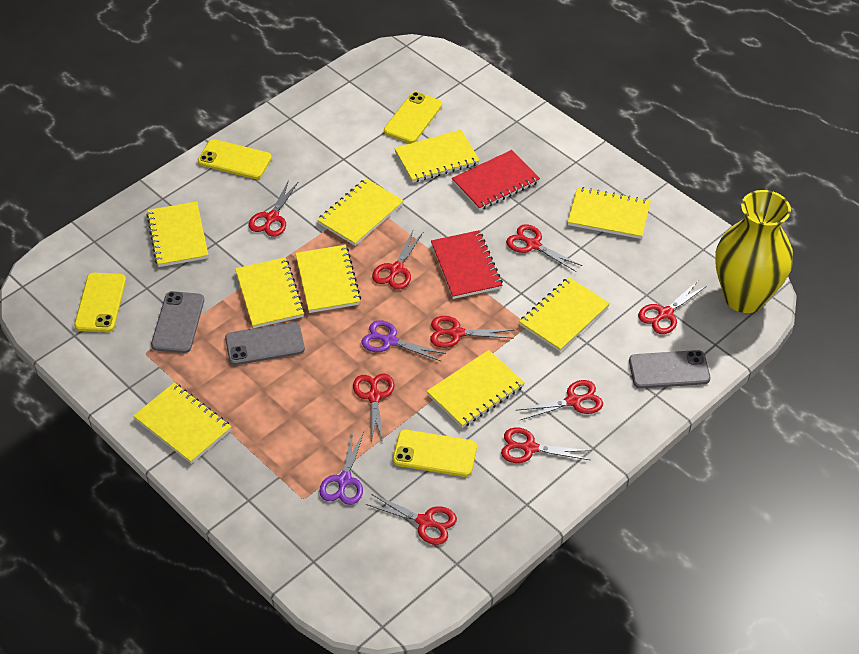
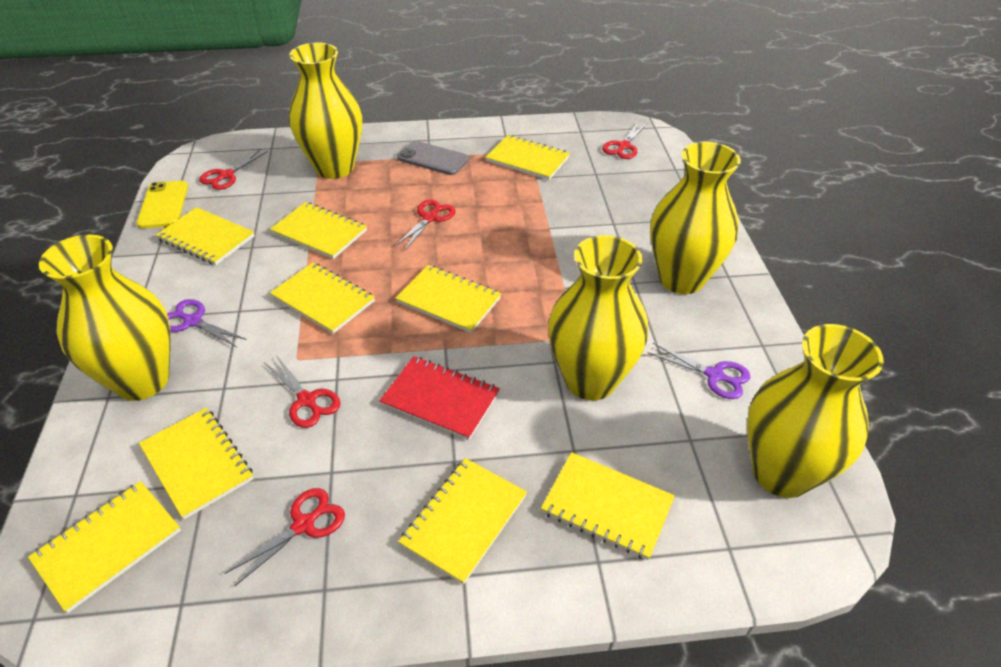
grey phone: 3 -> 1
red notebook: 2 -> 1
red scissors: 9 -> 5
yellow phone: 4 -> 1
yellow vase: 1 -> 5

